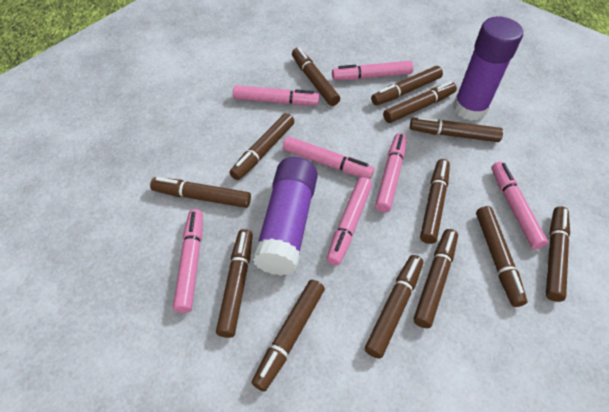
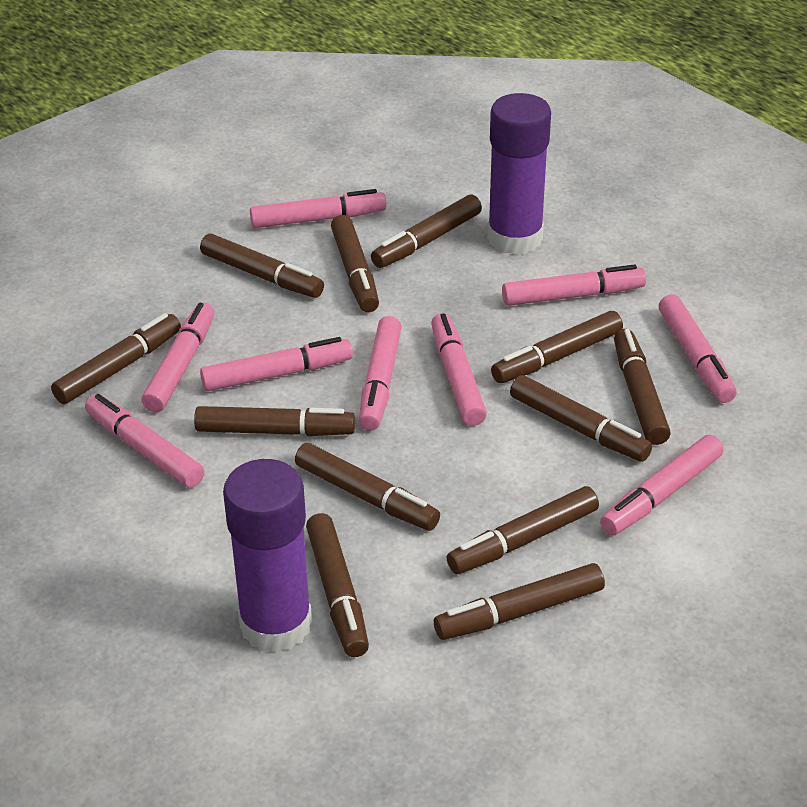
brown marker: 13 -> 12
pink marker: 7 -> 9

